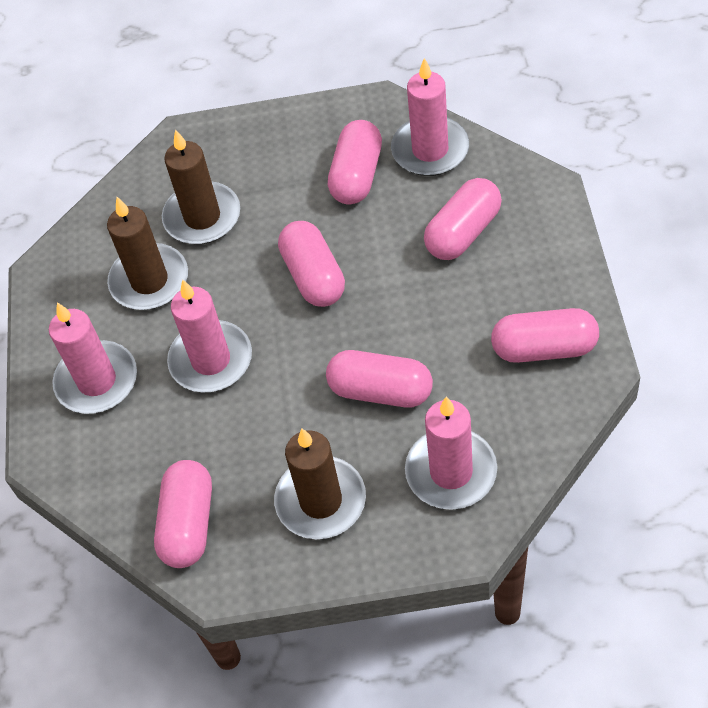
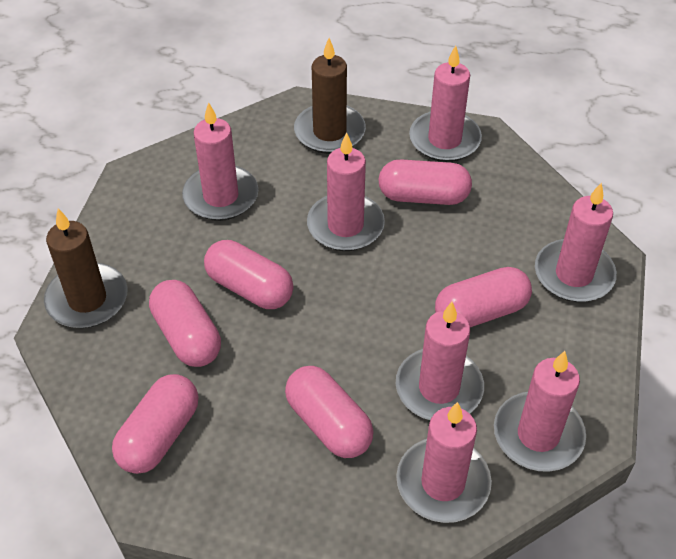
brown candle: 3 -> 2
pink candle: 4 -> 7

